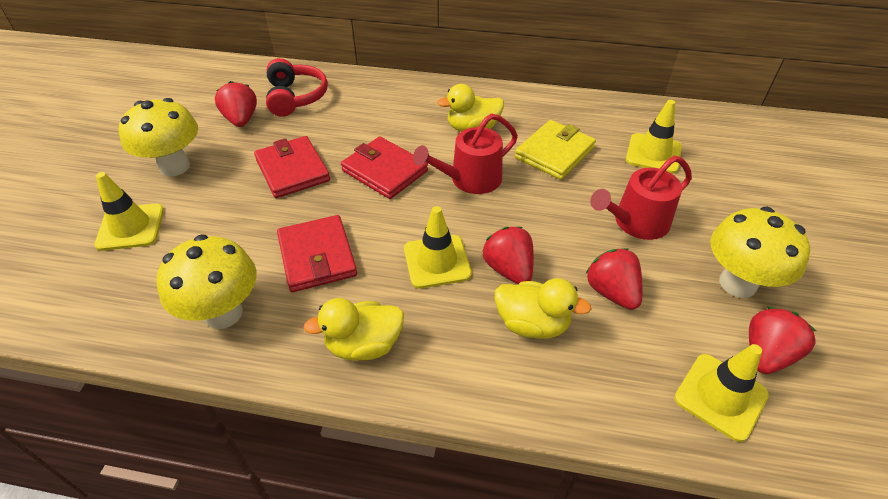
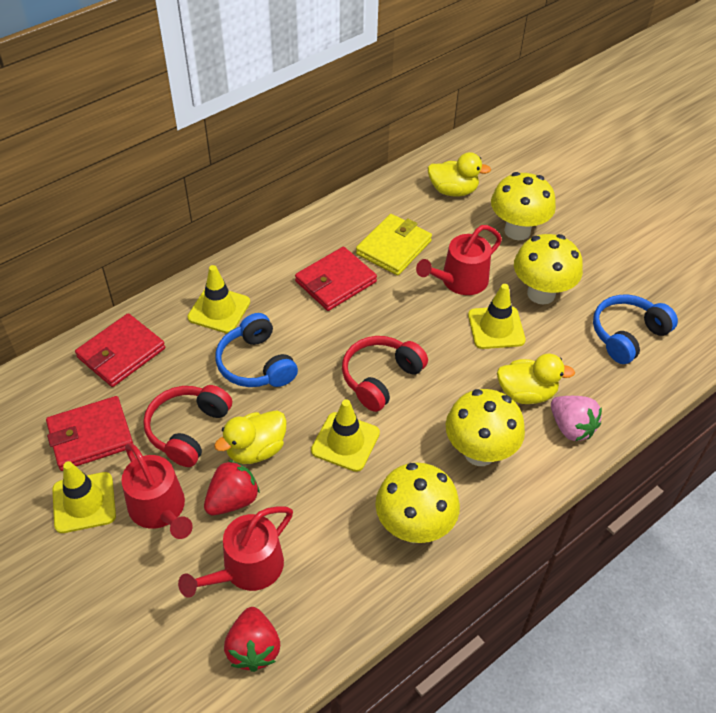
blue headphones: 0 -> 2
pink strawberry: 0 -> 1
red headphones: 1 -> 2
red strawberry: 4 -> 2
red watering can: 2 -> 3
yellow mushroom: 3 -> 4

